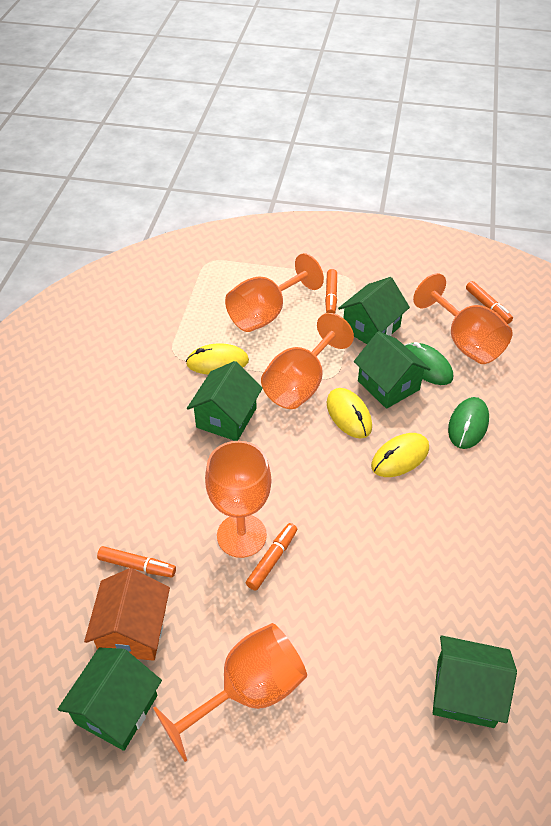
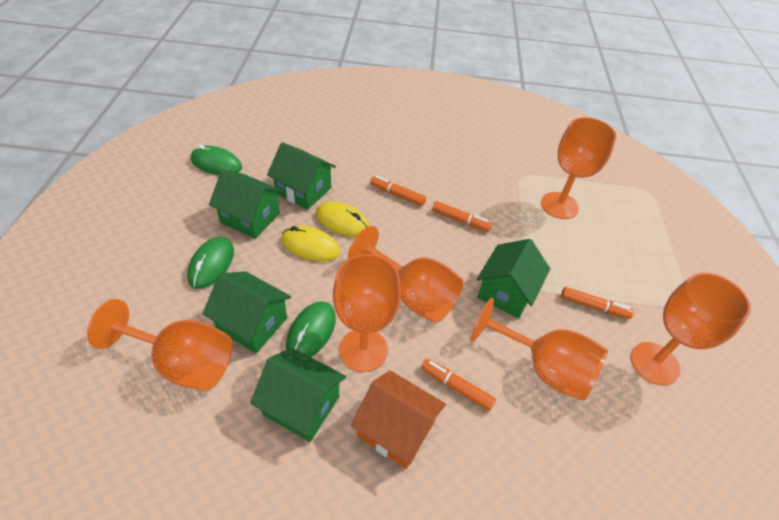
green mouse: 2 -> 3
orange goblet: 5 -> 6
yellow mouse: 3 -> 2

